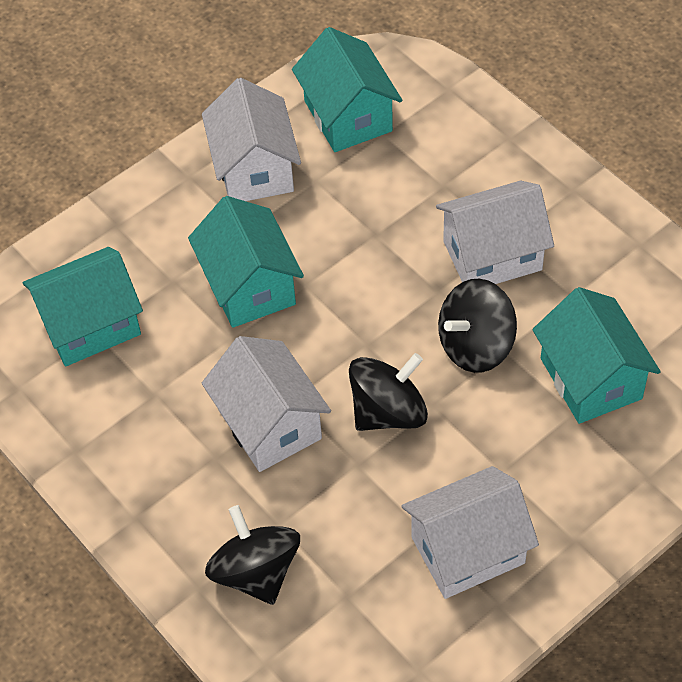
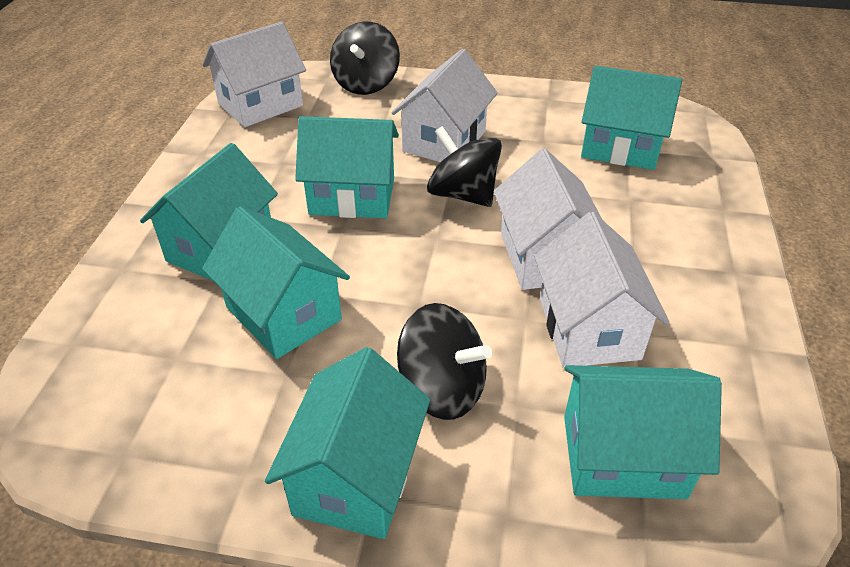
turquoise house: 4 -> 6

